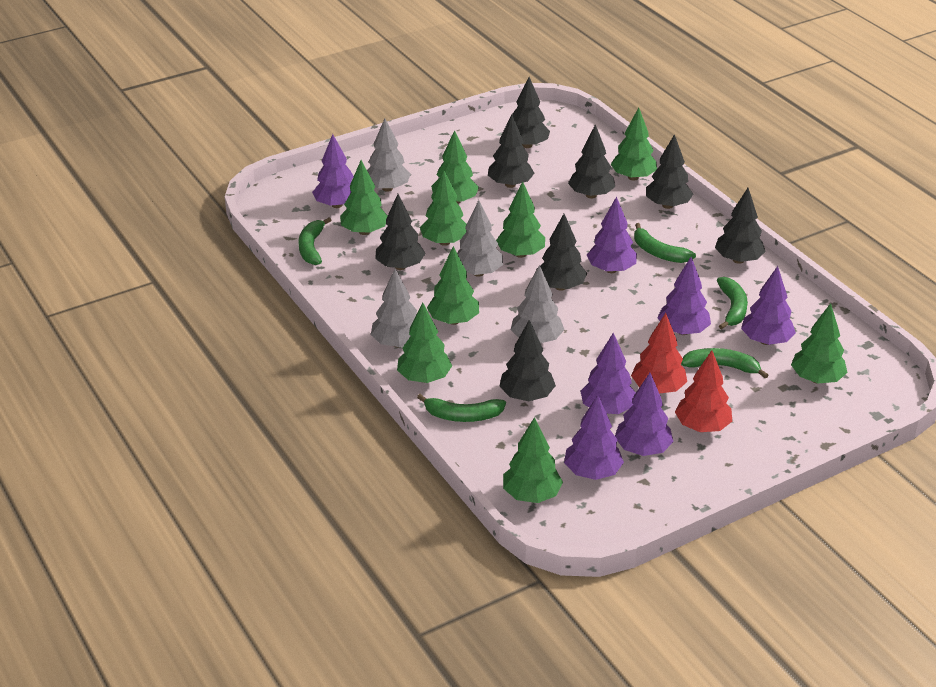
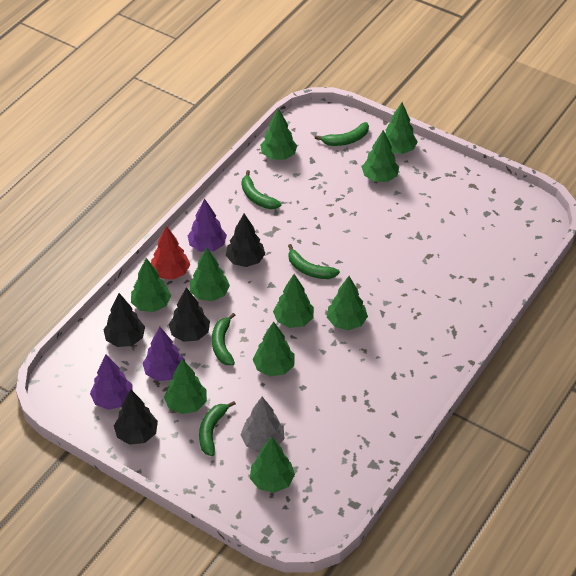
black tree: 8 -> 4
green tree: 9 -> 10
grey tree: 4 -> 1
purple tree: 7 -> 3
red tree: 2 -> 1

